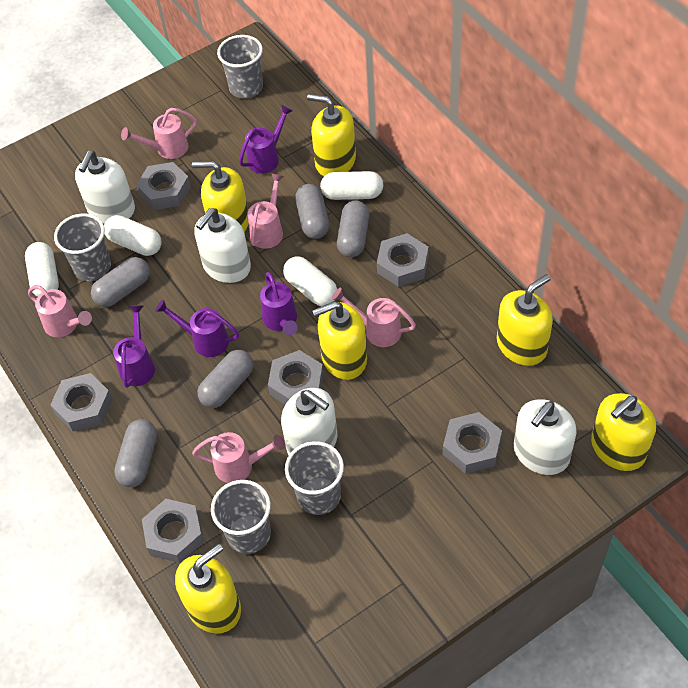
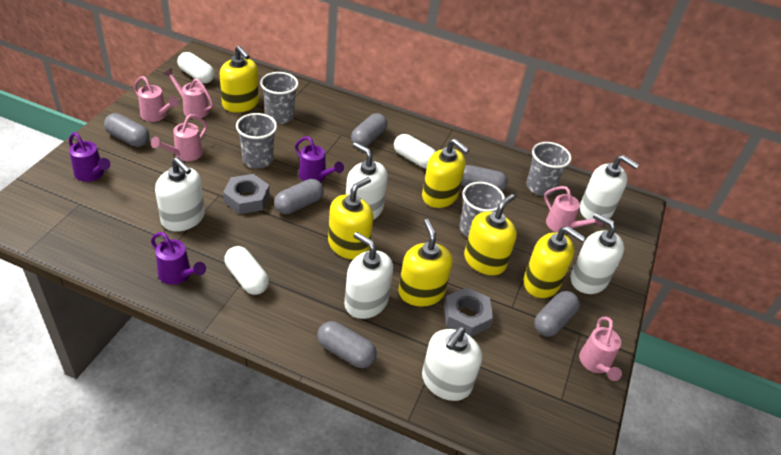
grey capsule: 5 -> 6
grey nut: 6 -> 2
purple watering can: 4 -> 3
white capsule: 4 -> 3
white soap dispenser: 4 -> 6

